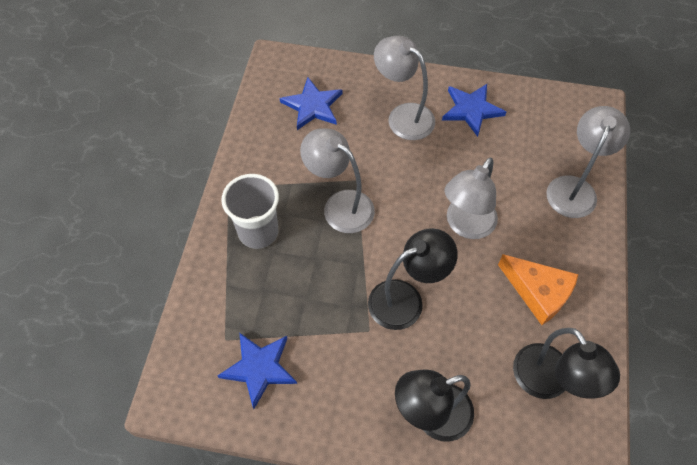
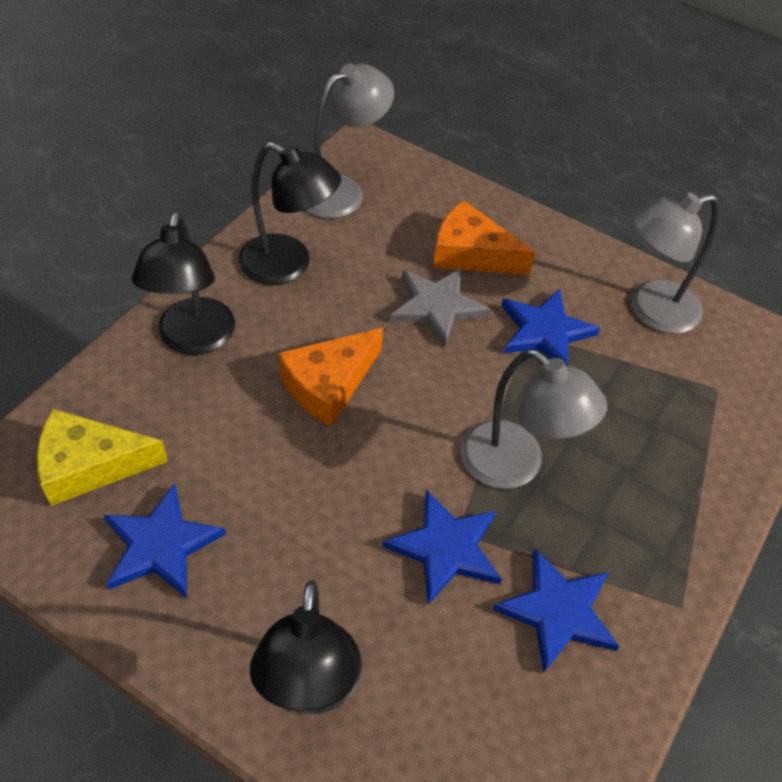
blue star: 3 -> 4
grey cup: 1 -> 0
grey lamp: 4 -> 3
grey star: 0 -> 1
orange cheese: 1 -> 2
yellow cheese: 0 -> 1

